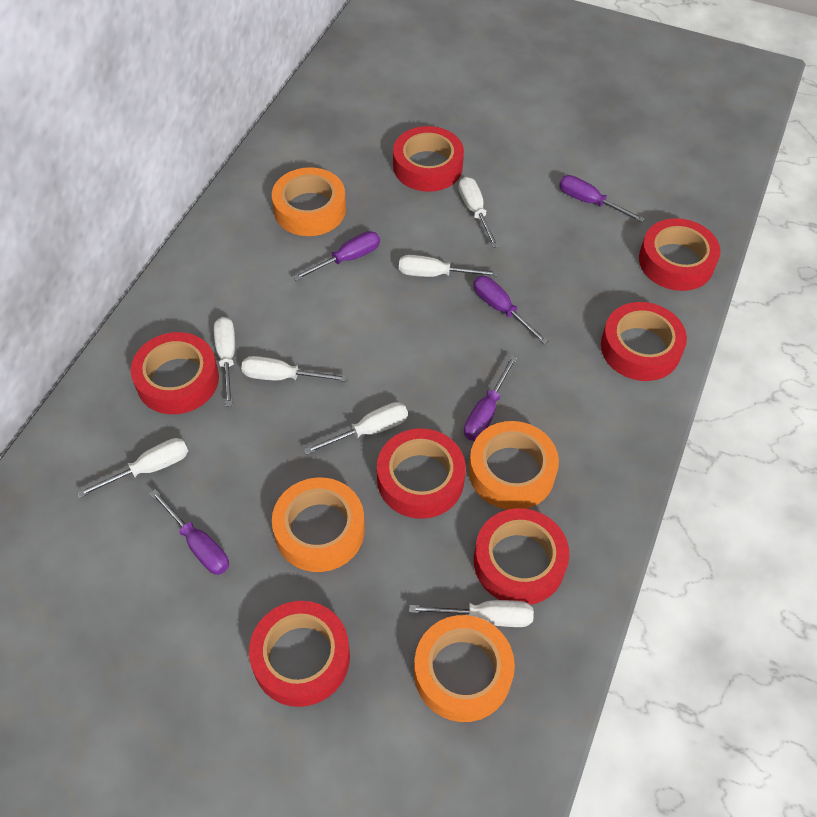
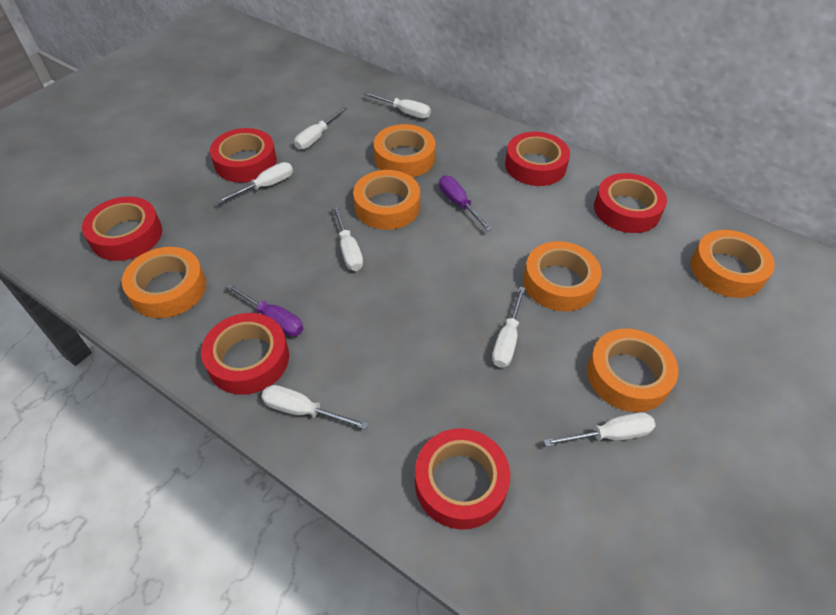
orange tape: 4 -> 6
purple screwdriver: 5 -> 2
red tape: 7 -> 6

